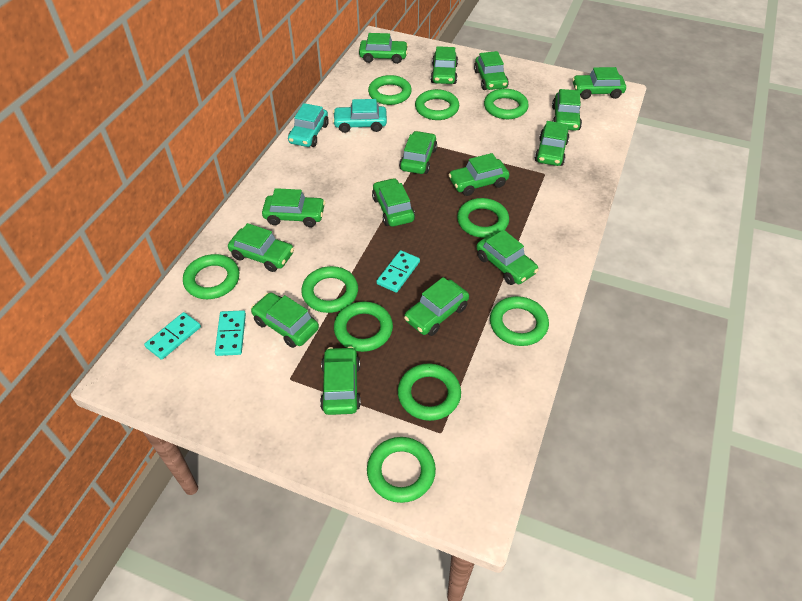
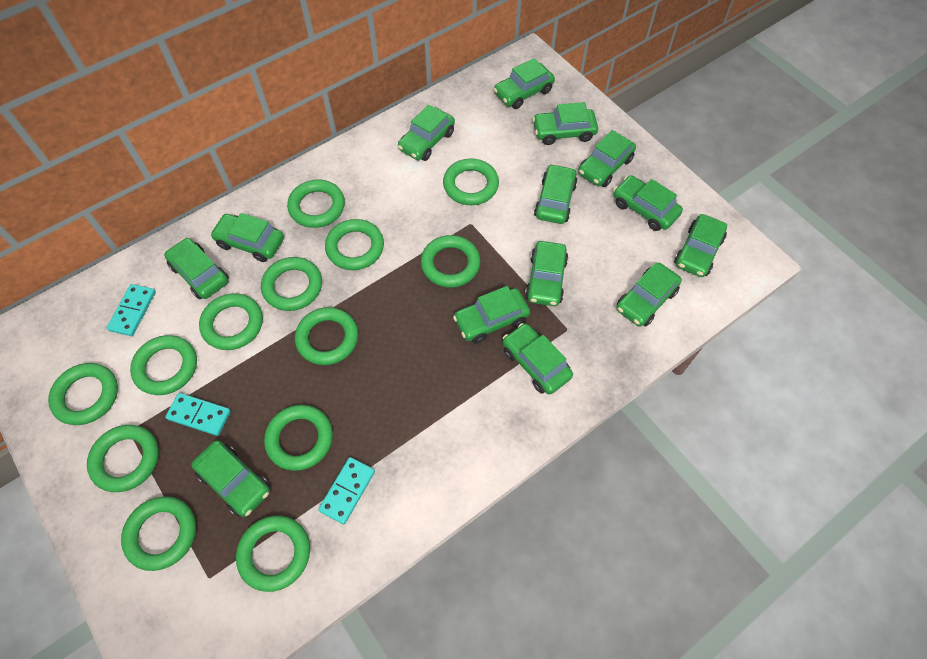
green car: 15 -> 14
green ring: 10 -> 13
turquoise car: 2 -> 0

